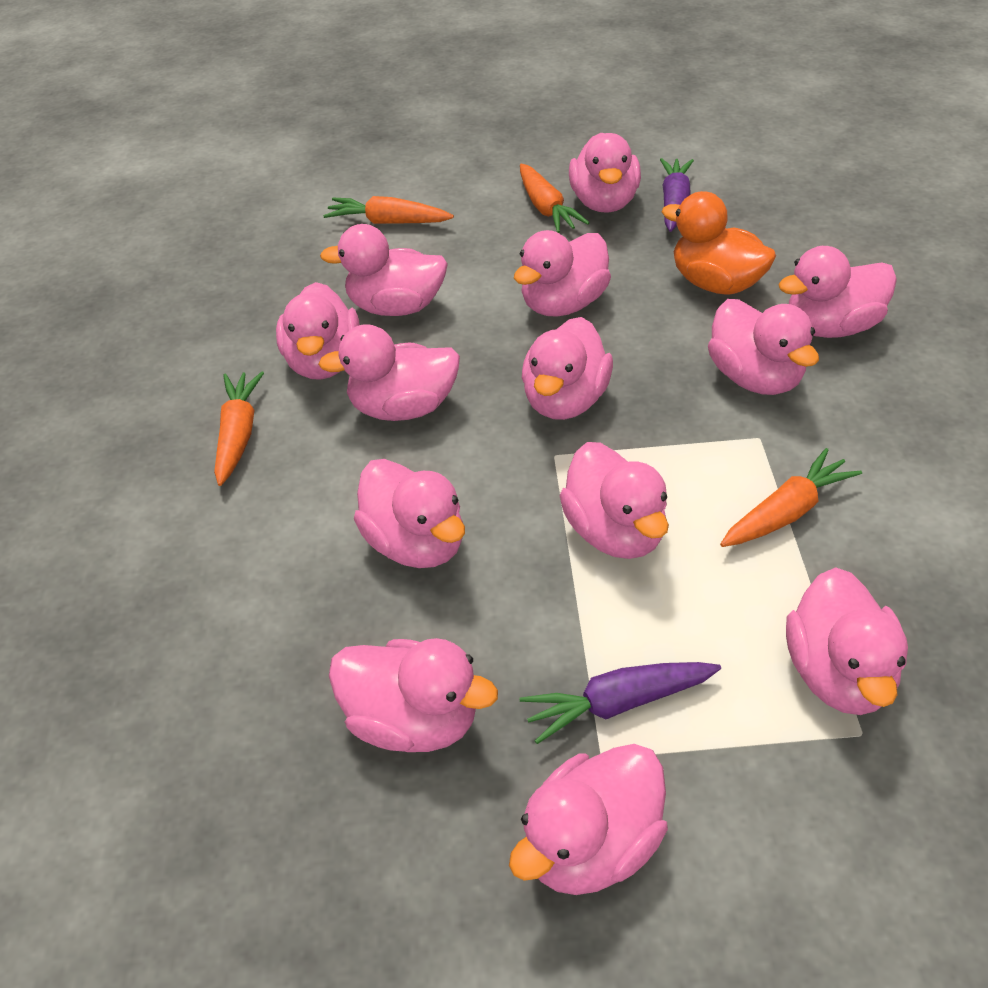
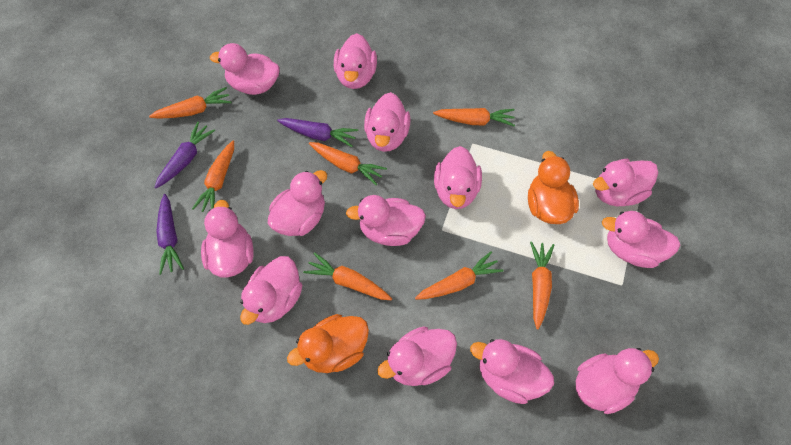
orange carrot: 4 -> 7
orange duck: 1 -> 2
purple carrot: 2 -> 3

